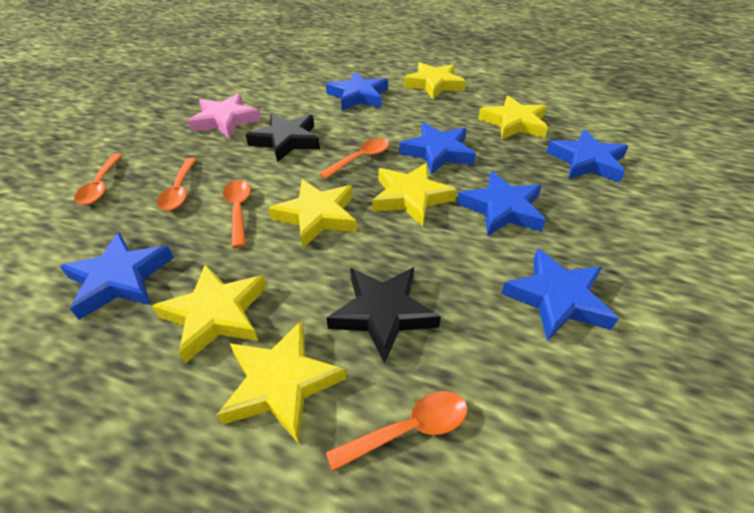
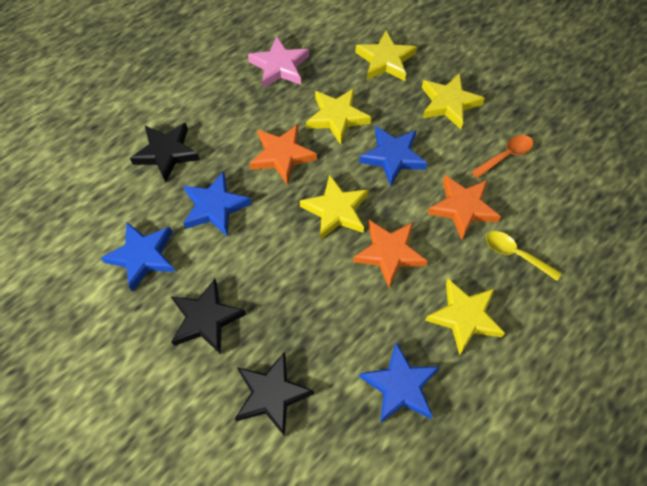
black star: 2 -> 3
blue star: 6 -> 4
orange spoon: 5 -> 1
orange star: 0 -> 3
yellow spoon: 0 -> 1
yellow star: 6 -> 5

